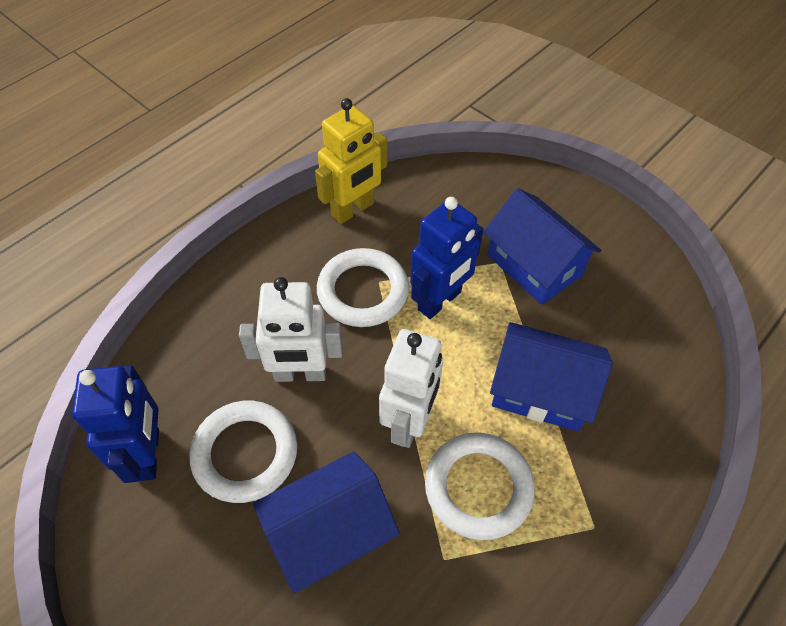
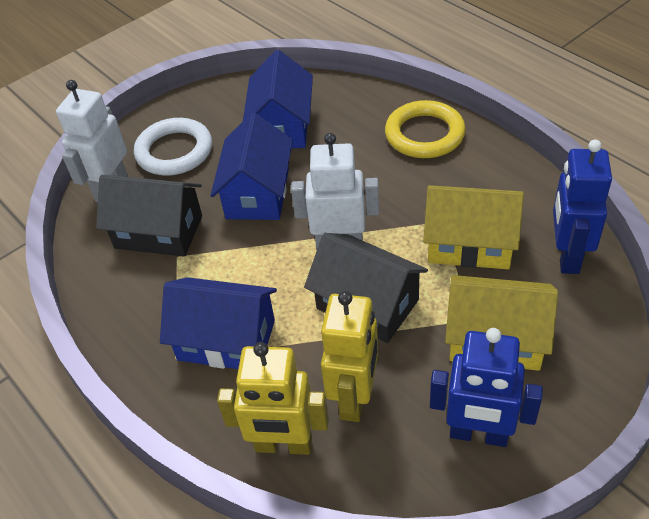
black house: 0 -> 2
white ring: 3 -> 1
yellow house: 0 -> 2
yellow ring: 0 -> 1
yellow robot: 1 -> 2

